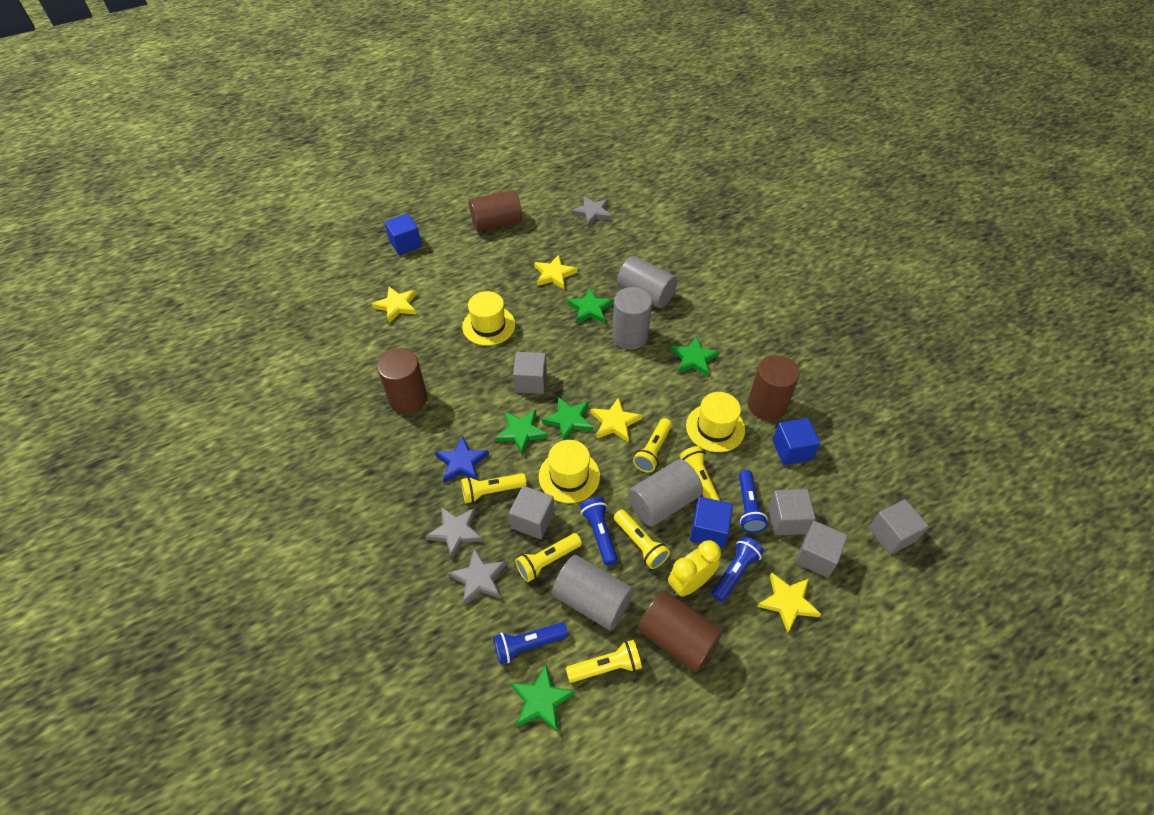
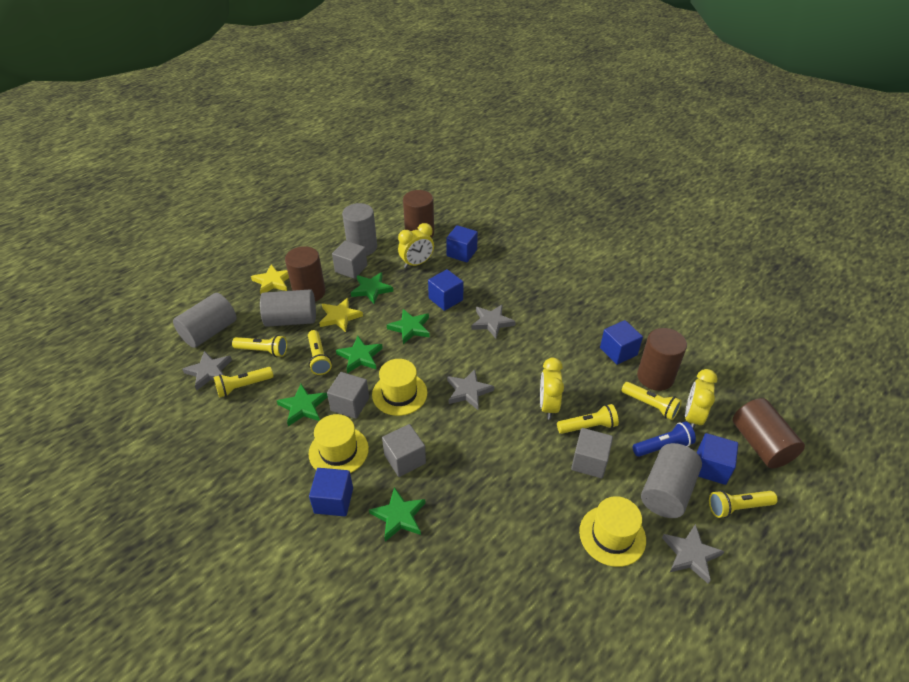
blue cube: 3 -> 5
blue flashlight: 4 -> 1
blue star: 1 -> 0
grey cube: 5 -> 4
grey star: 3 -> 4
yellow clock: 1 -> 3
yellow star: 4 -> 2

